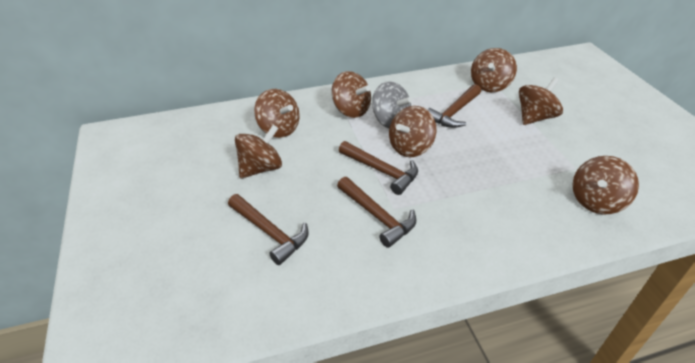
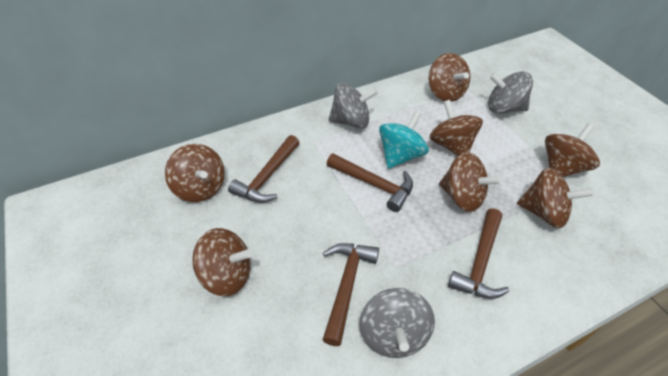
grey spinning top: 1 -> 3
turquoise spinning top: 0 -> 1

